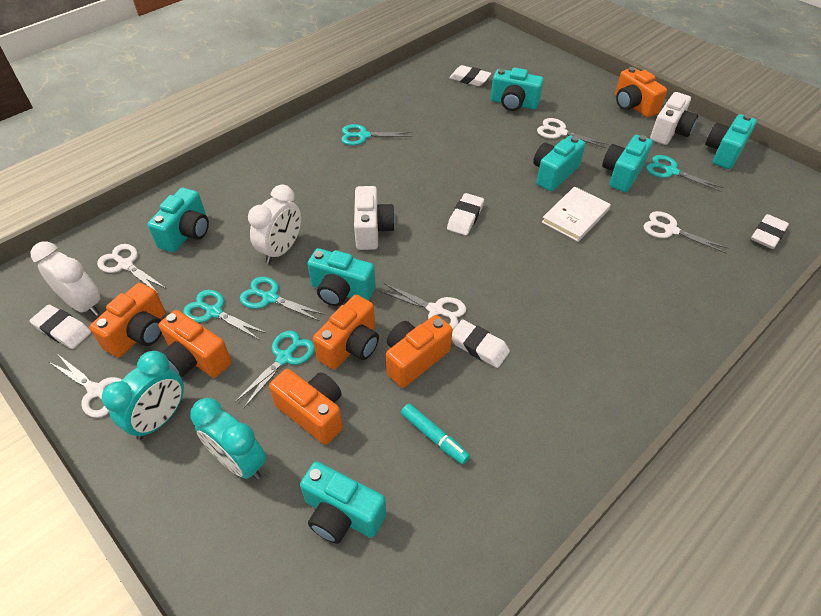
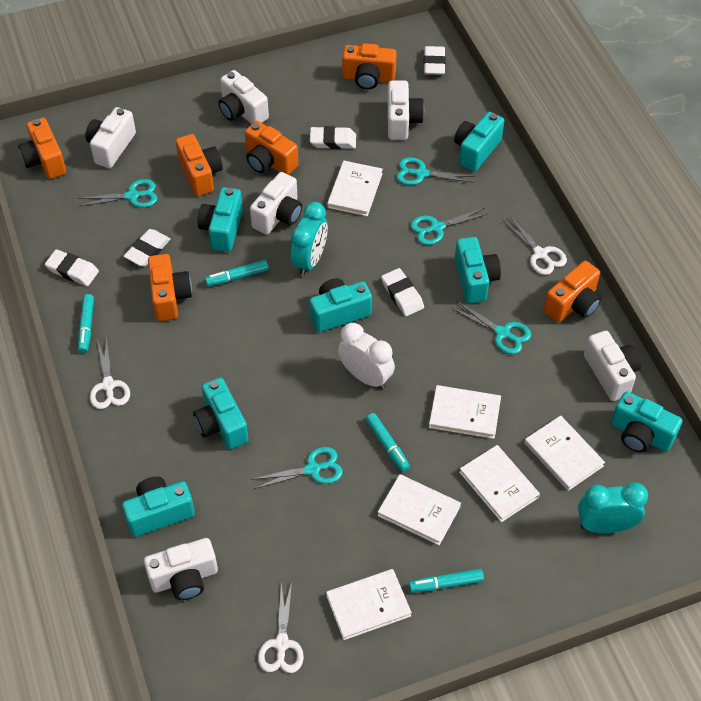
turquoise marker: 1 -> 4
white book: 1 -> 6
white camera: 2 -> 6
white clock: 2 -> 1
white scissors: 5 -> 3

